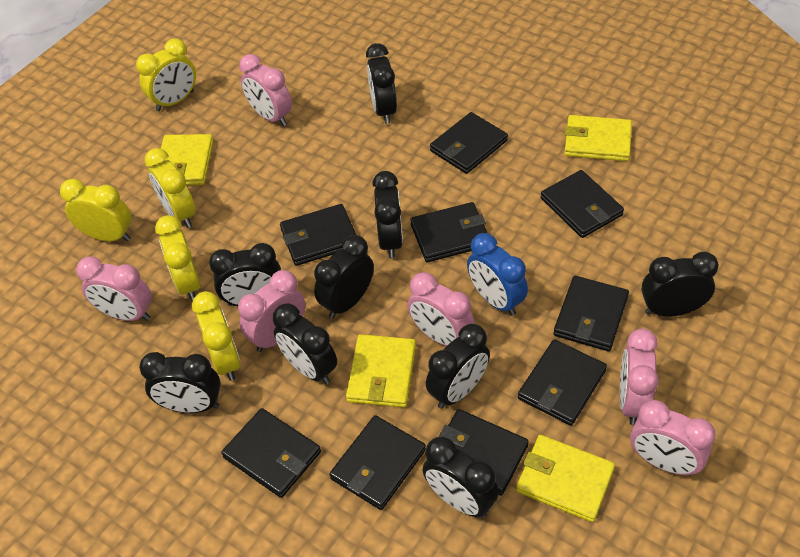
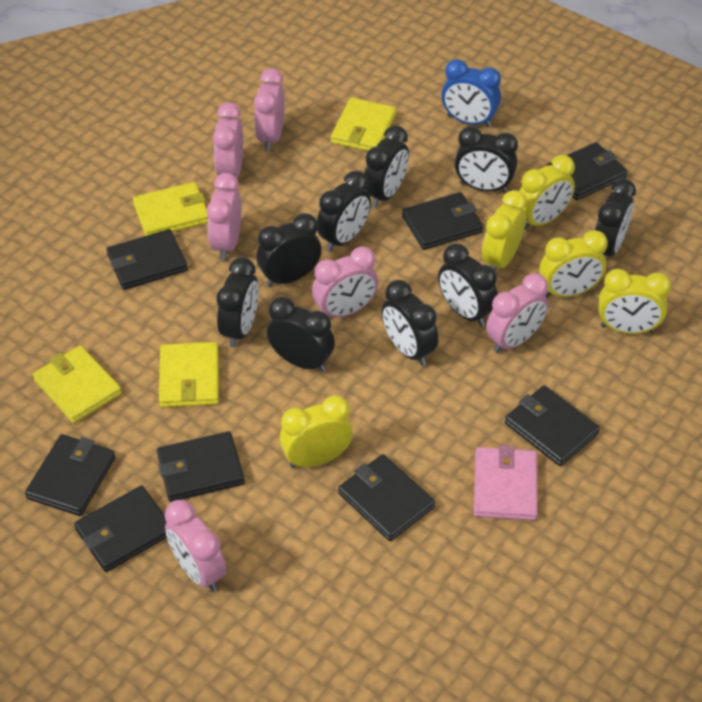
black wallet: 9 -> 8
pink wallet: 0 -> 1

